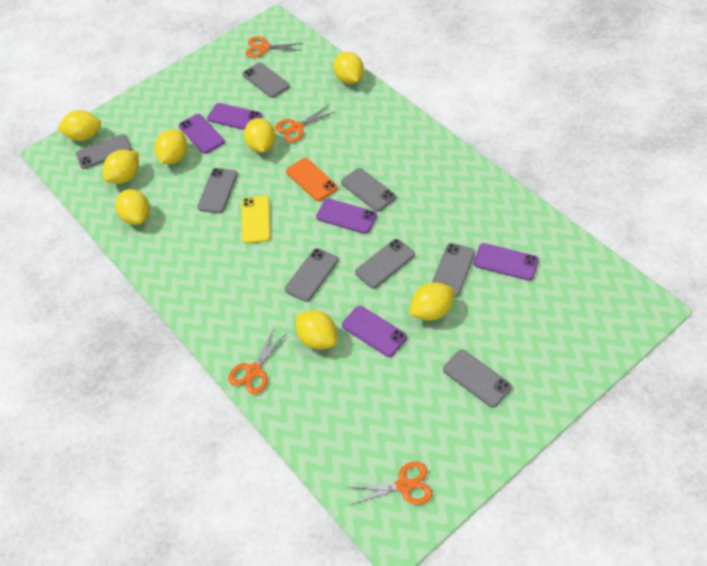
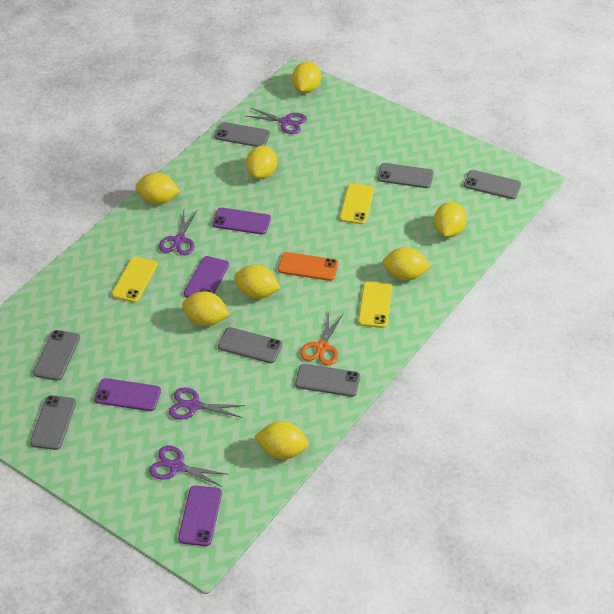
grey phone: 8 -> 7
orange scissors: 4 -> 1
purple phone: 5 -> 4
purple scissors: 0 -> 4
yellow phone: 1 -> 3

